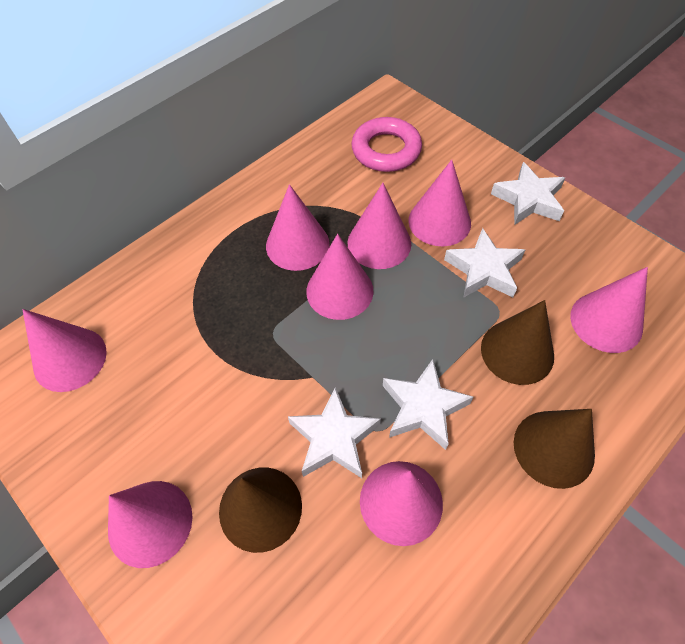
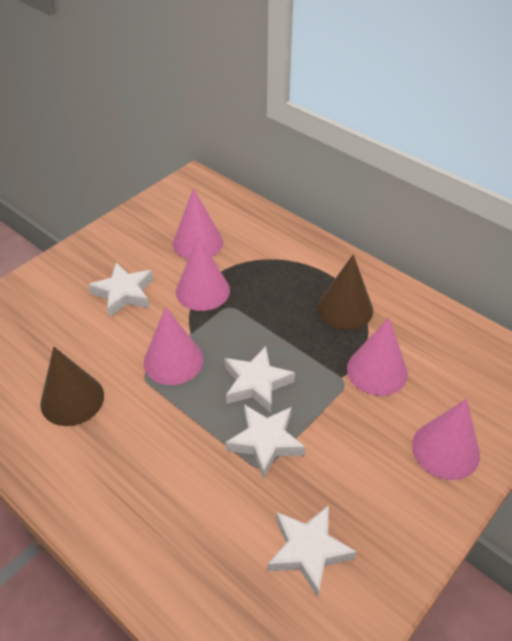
brown cone: 3 -> 2
pink cone: 8 -> 5
pink ring: 1 -> 0

